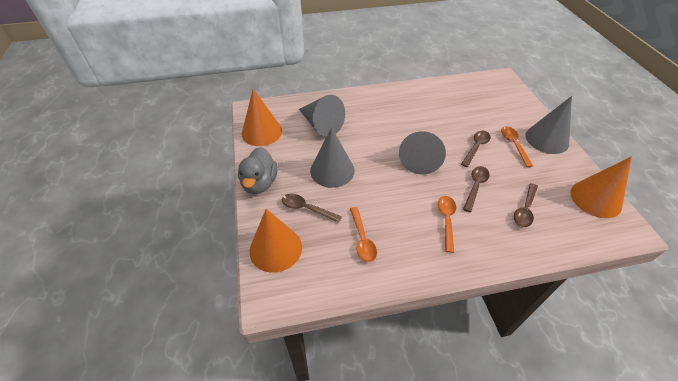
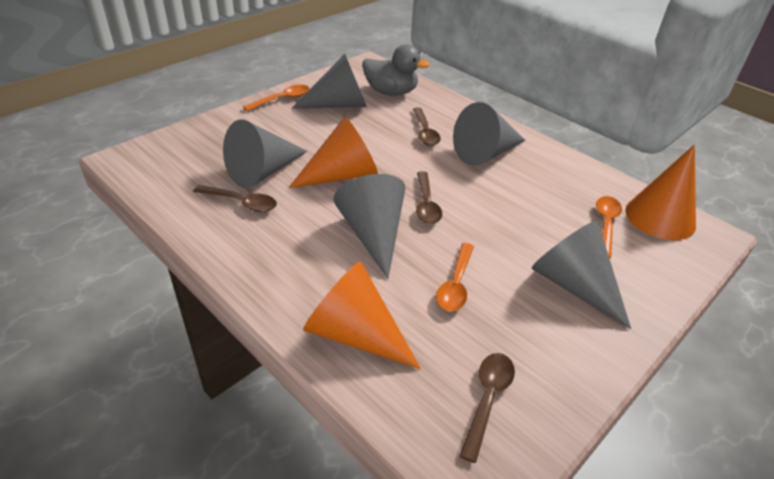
grey cone: 4 -> 5

